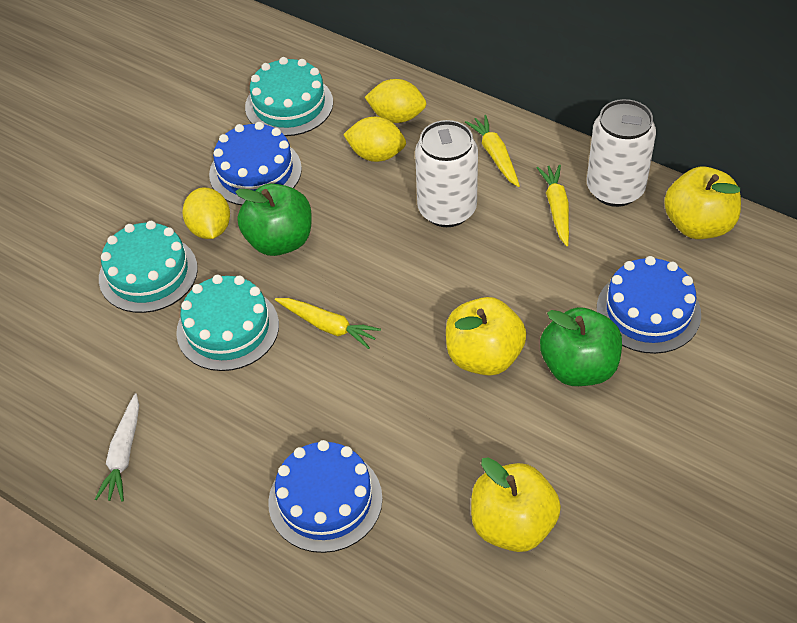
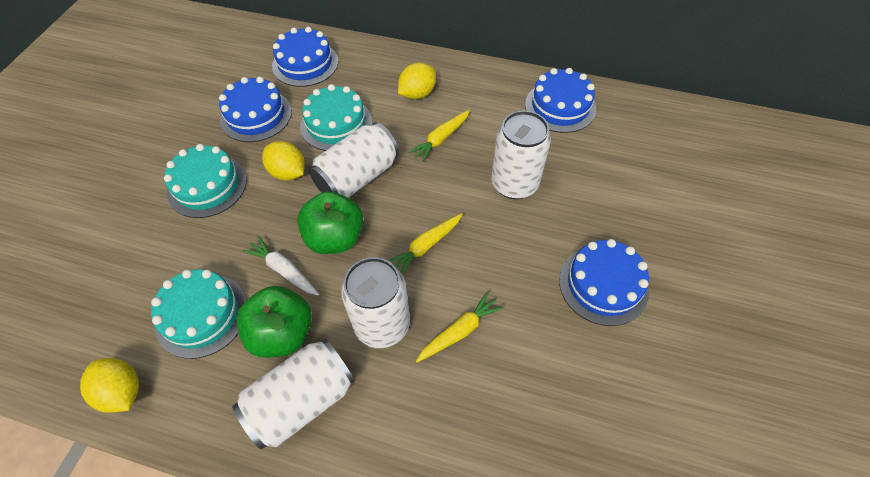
blue cake: 3 -> 4
white can: 2 -> 4
yellow apple: 3 -> 0

